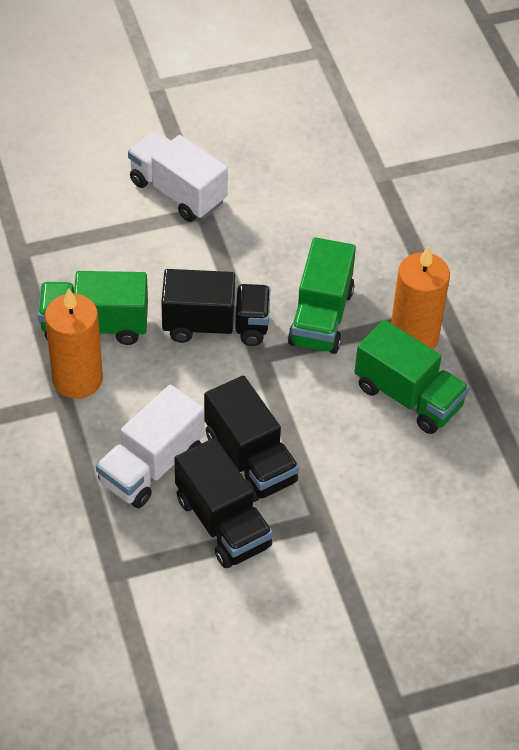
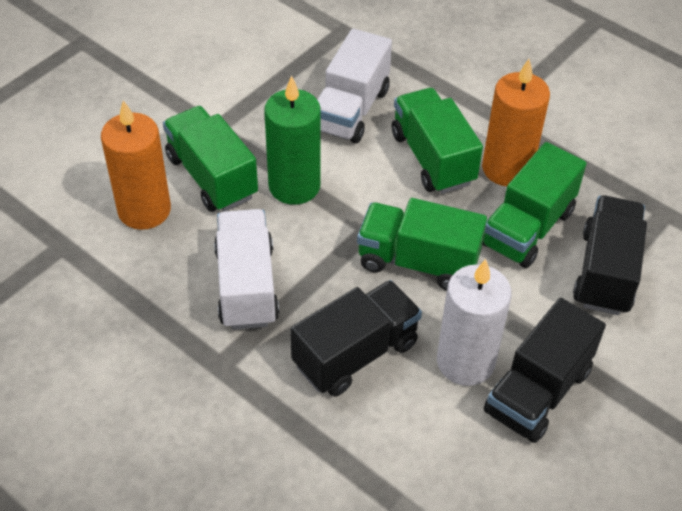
green candle: 0 -> 1
green truck: 3 -> 4
white candle: 0 -> 1

